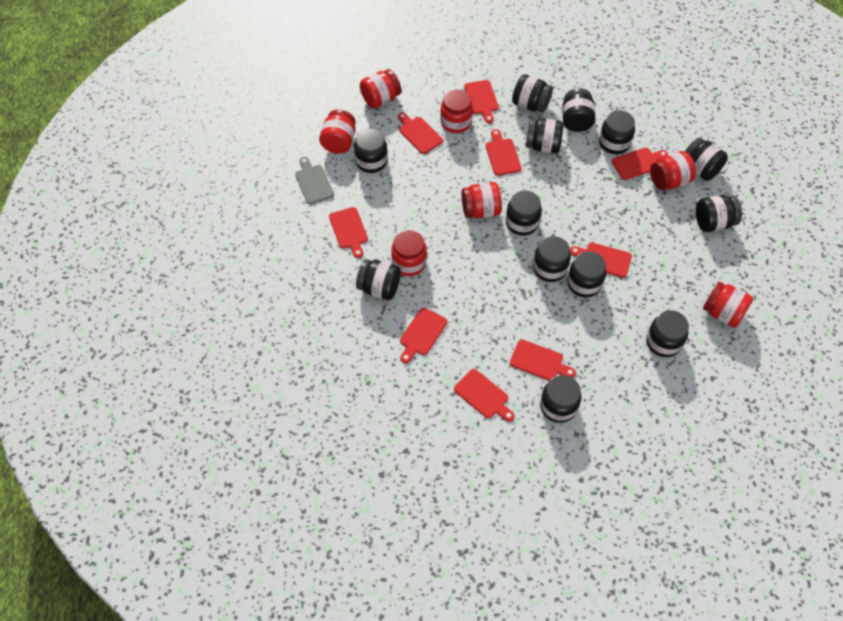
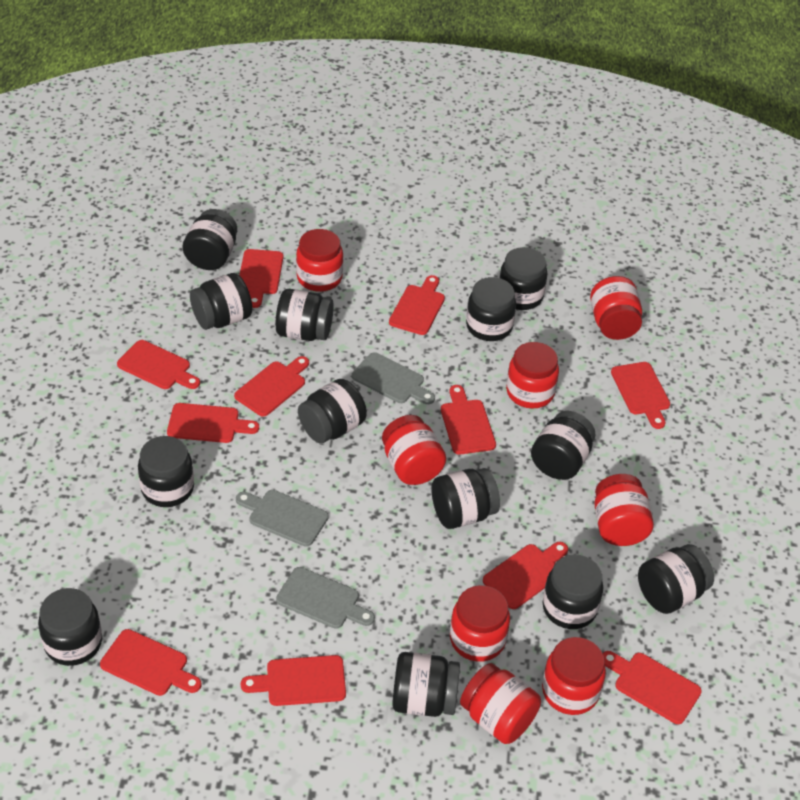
grey cutting board: 1 -> 3
red cutting board: 9 -> 11
red jar: 7 -> 8

